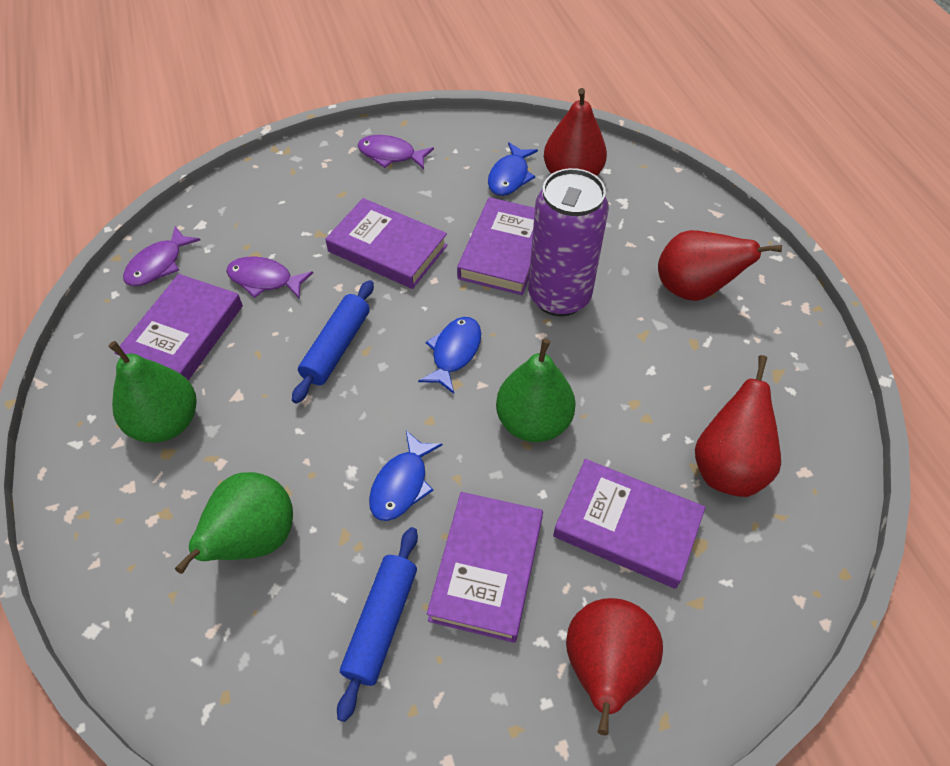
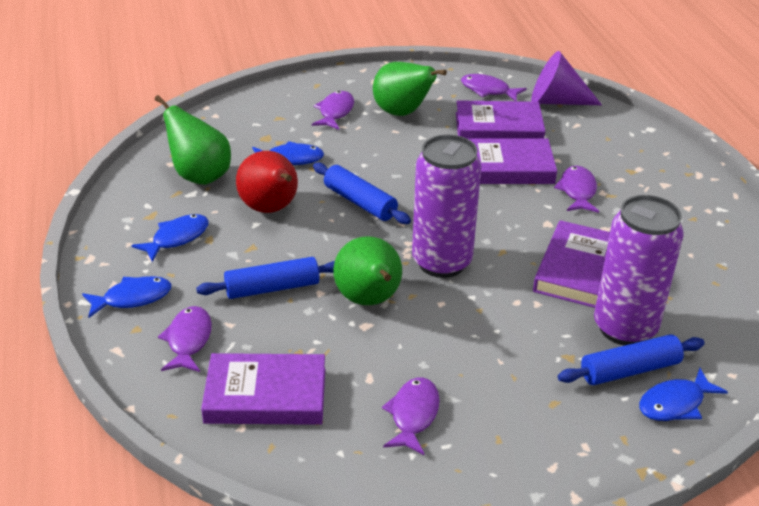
blue fish: 3 -> 4
blue rolling pin: 2 -> 3
purple book: 5 -> 4
purple can: 1 -> 2
purple cone: 0 -> 1
purple fish: 3 -> 5
red pear: 4 -> 1

